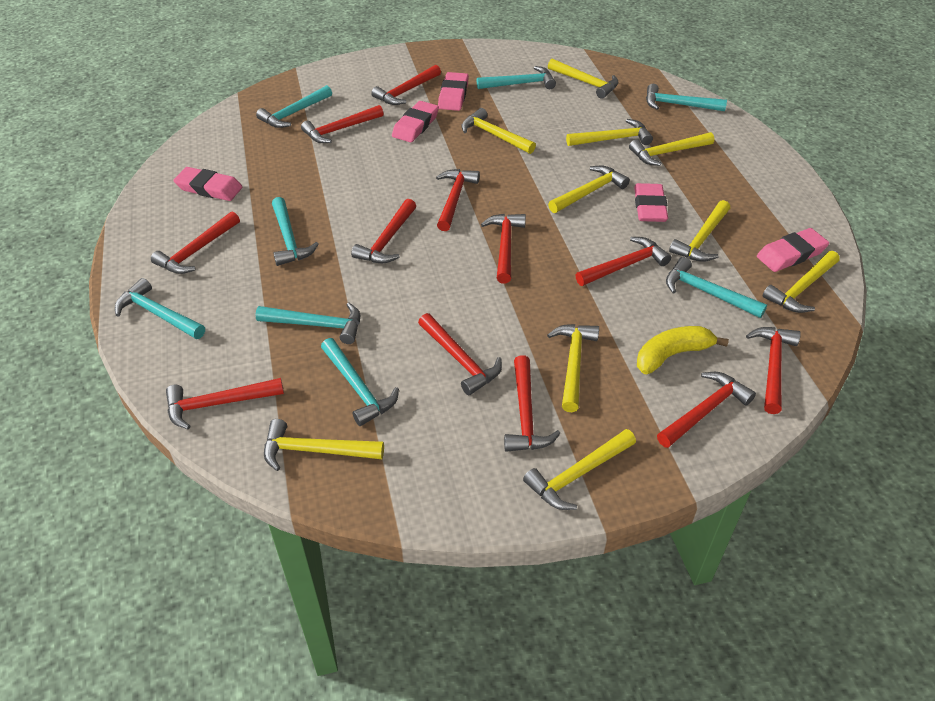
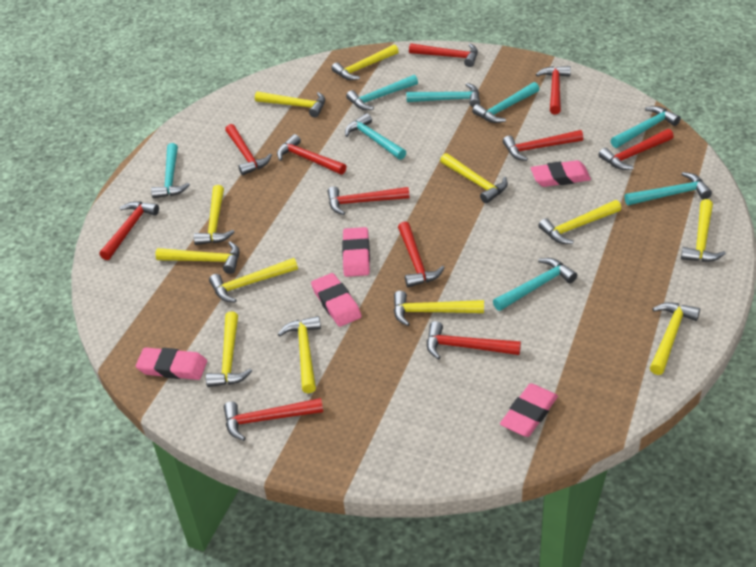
red hammer: 12 -> 11
yellow banana: 1 -> 0
yellow hammer: 10 -> 12

